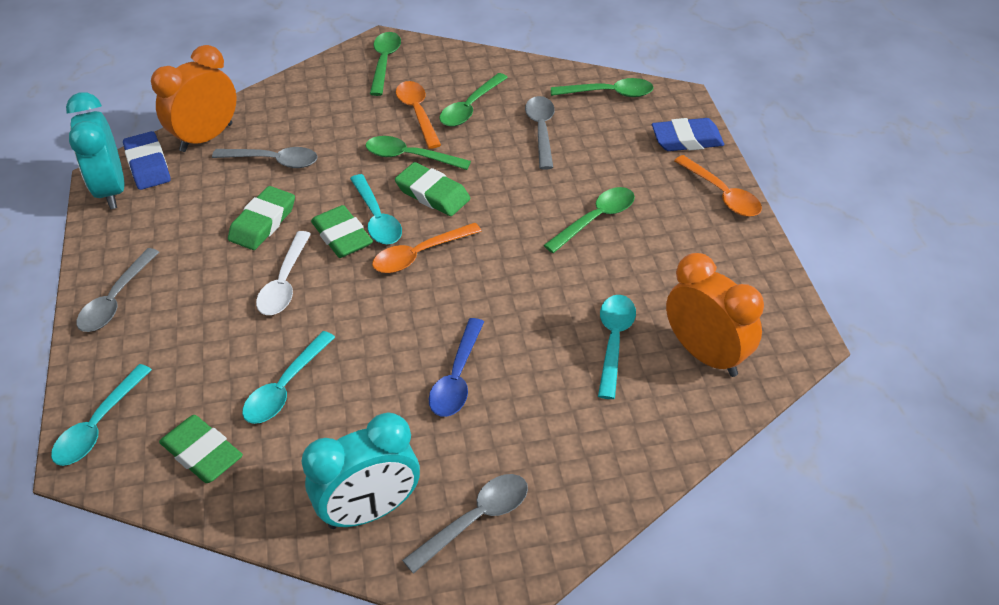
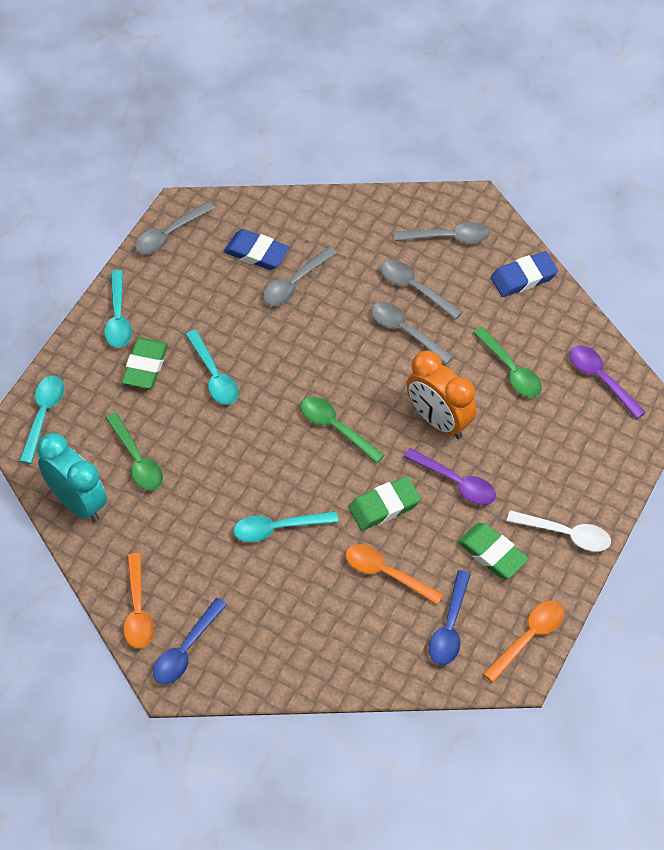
blue spoon: 1 -> 2
green eraser: 4 -> 3
green spoon: 5 -> 3
grey spoon: 4 -> 5
orange clock: 2 -> 1
purple spoon: 0 -> 2
turquoise clock: 2 -> 1

